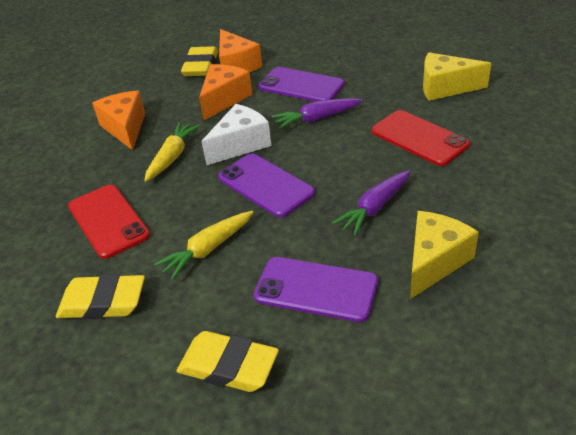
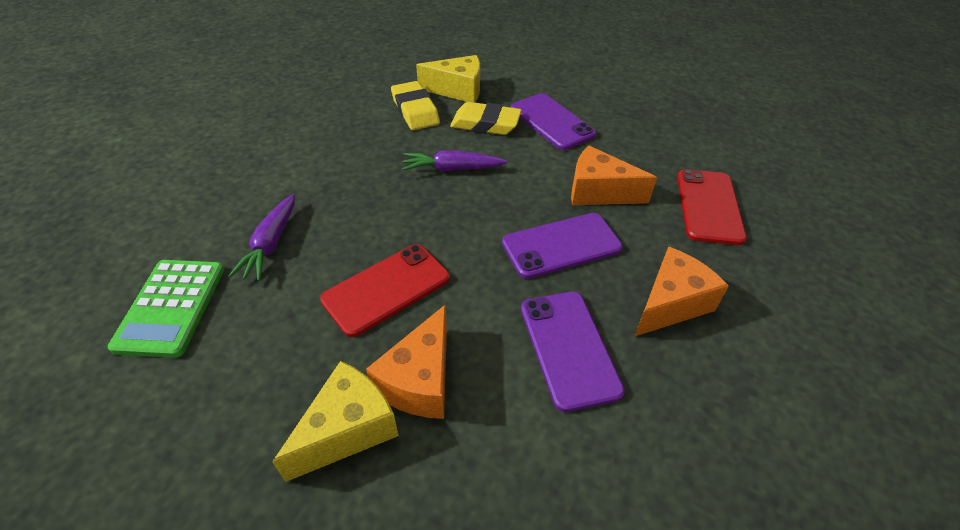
green calculator: 0 -> 1
white cheese: 1 -> 0
yellow carrot: 2 -> 0
yellow eraser: 3 -> 2

